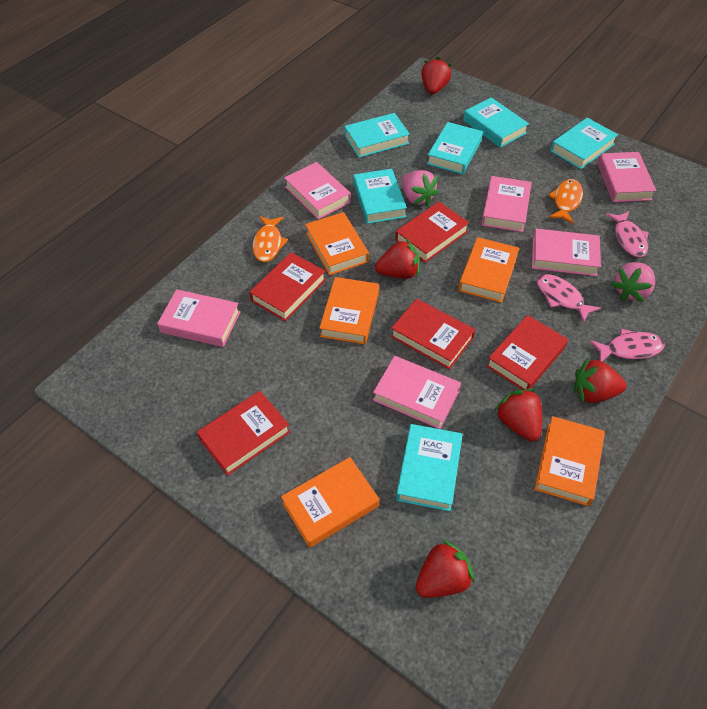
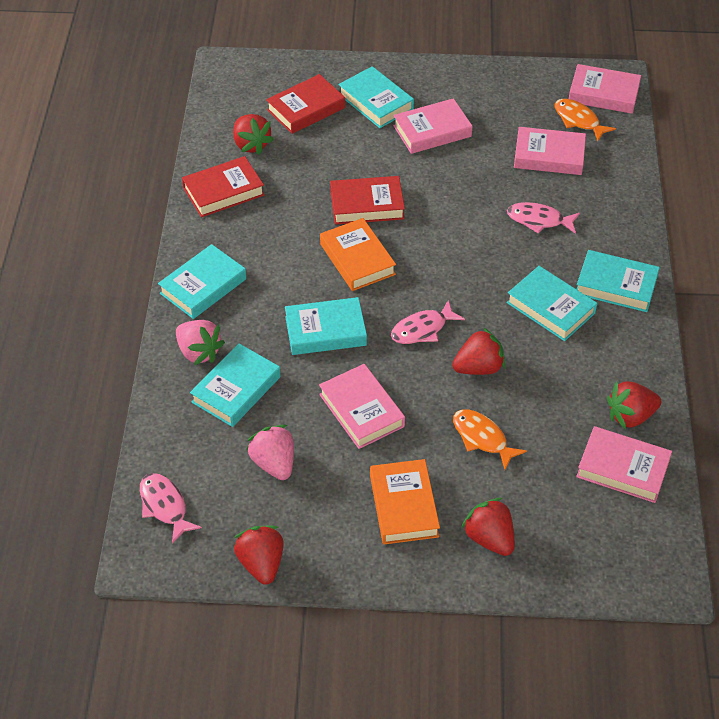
orange book: 5 -> 2
pink book: 6 -> 5
red book: 5 -> 3

